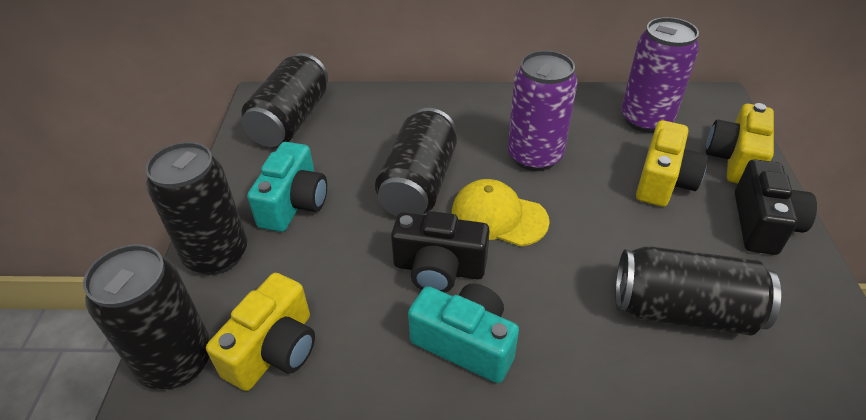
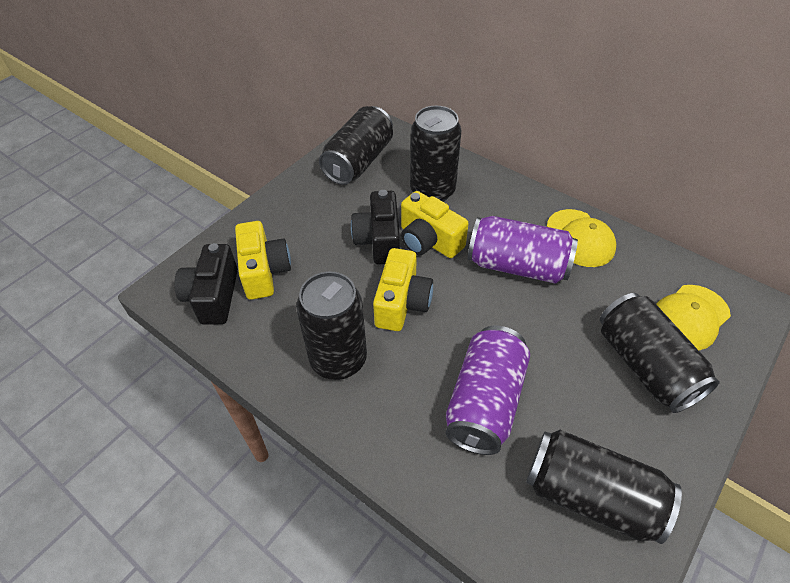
turquoise camera: 2 -> 0
yellow cap: 1 -> 2

